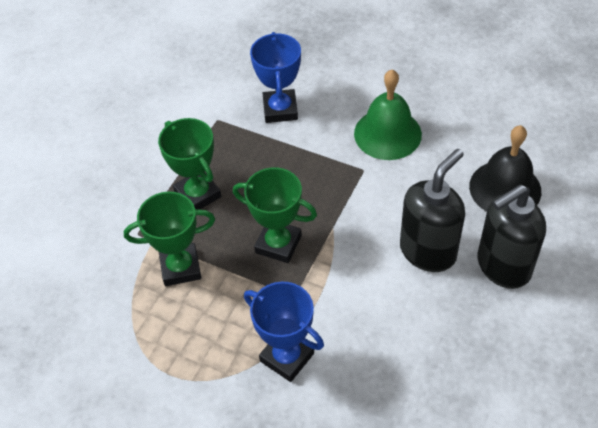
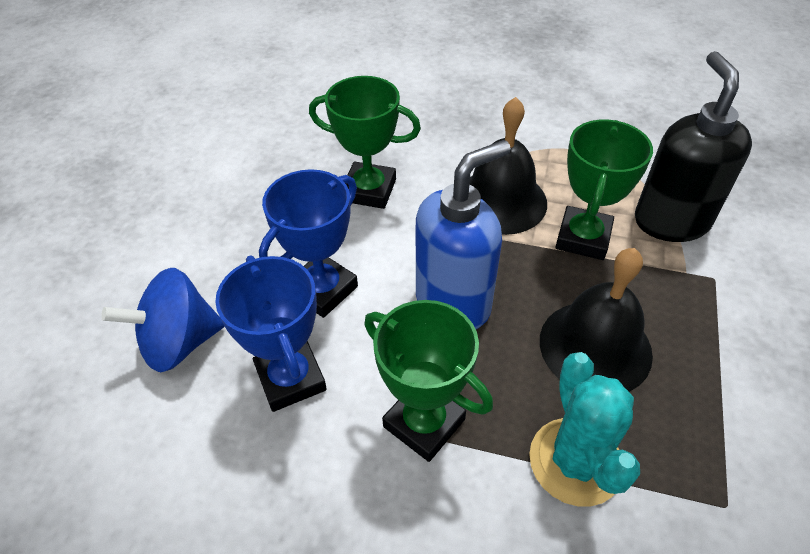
black bell: 1 -> 2
black soap dispenser: 2 -> 1
blue soap dispenser: 0 -> 1
blue spinning top: 0 -> 1
green bell: 1 -> 0
turquoise cactus: 0 -> 1

